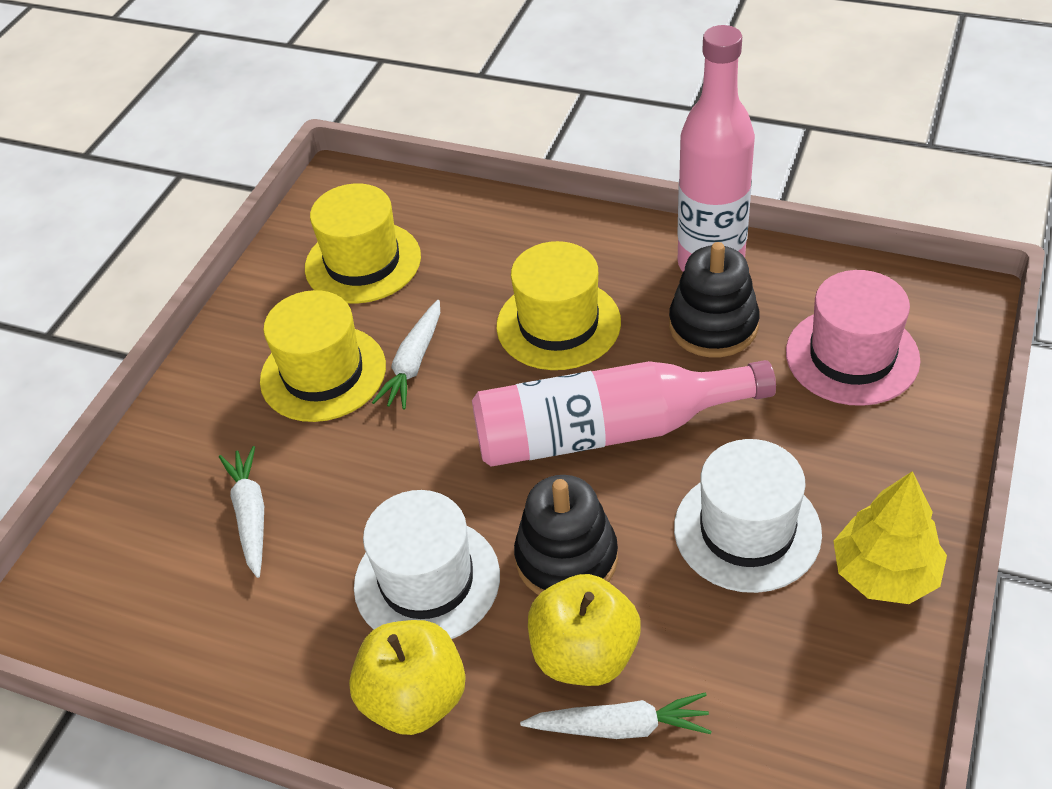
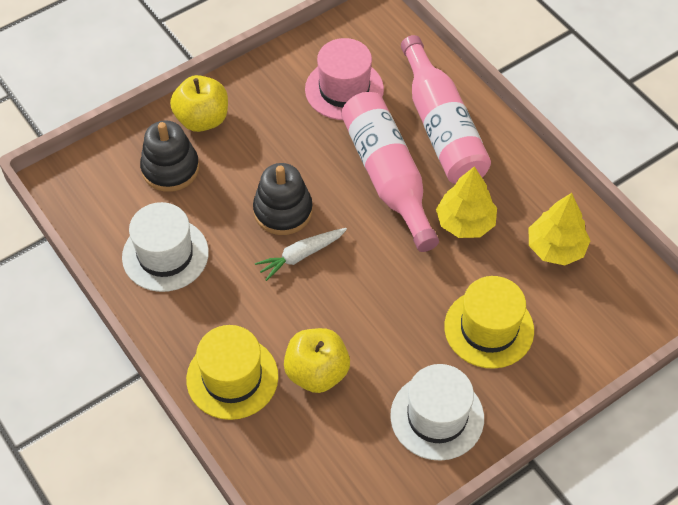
white carrot: 3 -> 1
yellow hat: 3 -> 2
yellow tree: 1 -> 2

